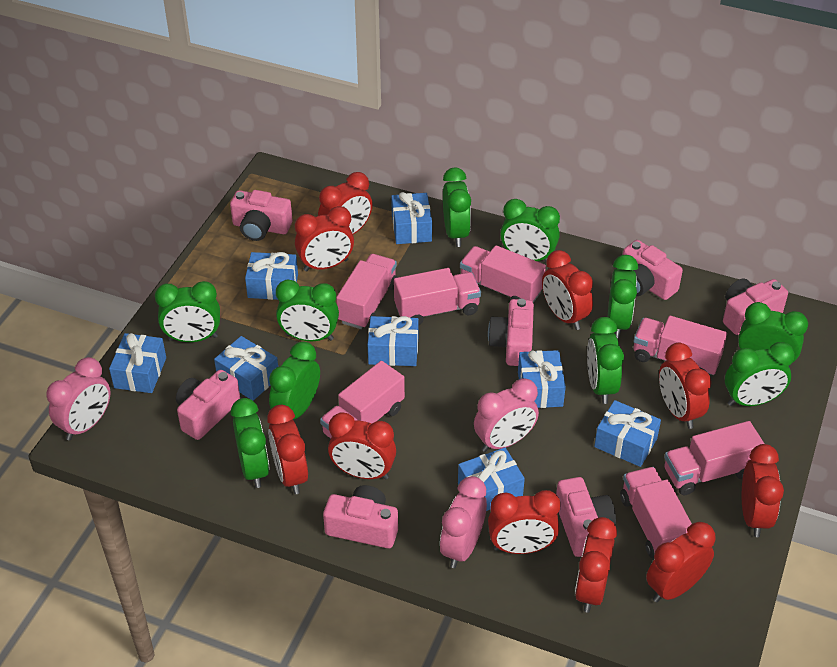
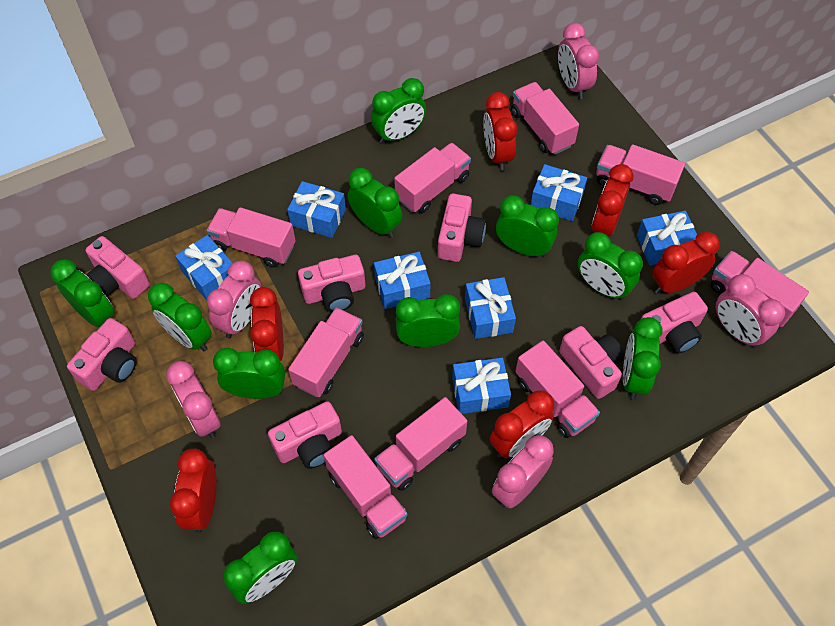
blue gift: 8 -> 7
pink clock: 3 -> 5
pink truck: 7 -> 9
red clock: 10 -> 6

